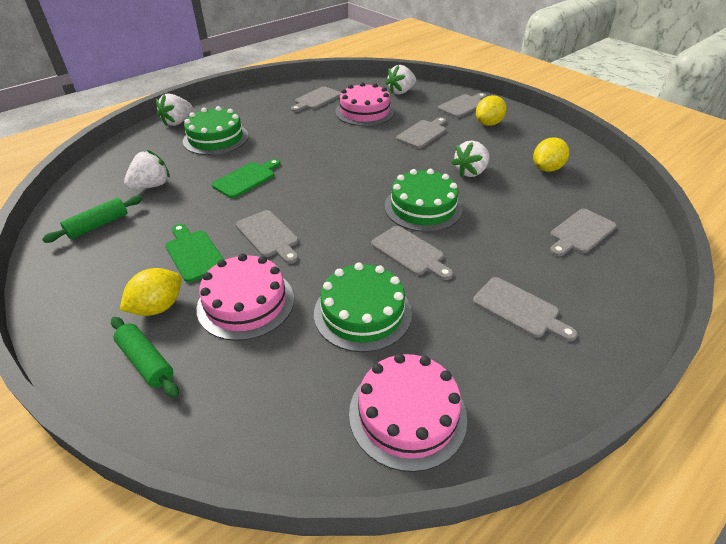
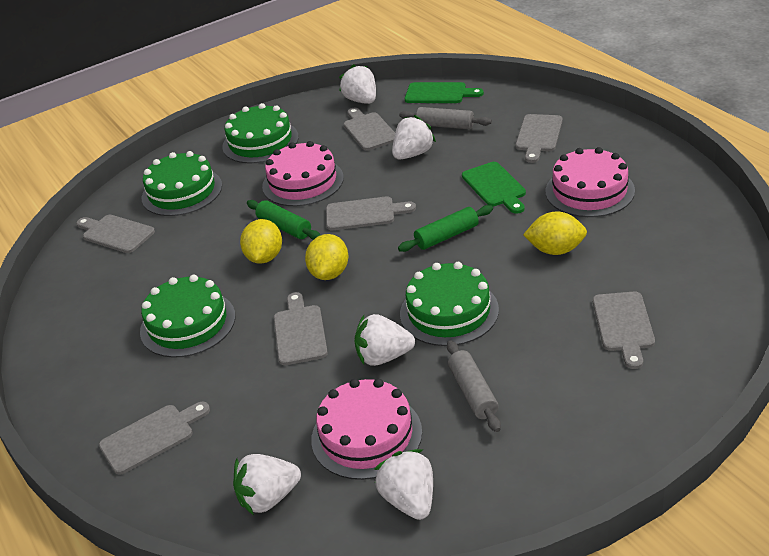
green cake: 3 -> 4
grey rolling pin: 0 -> 2
white strawberry: 4 -> 5

